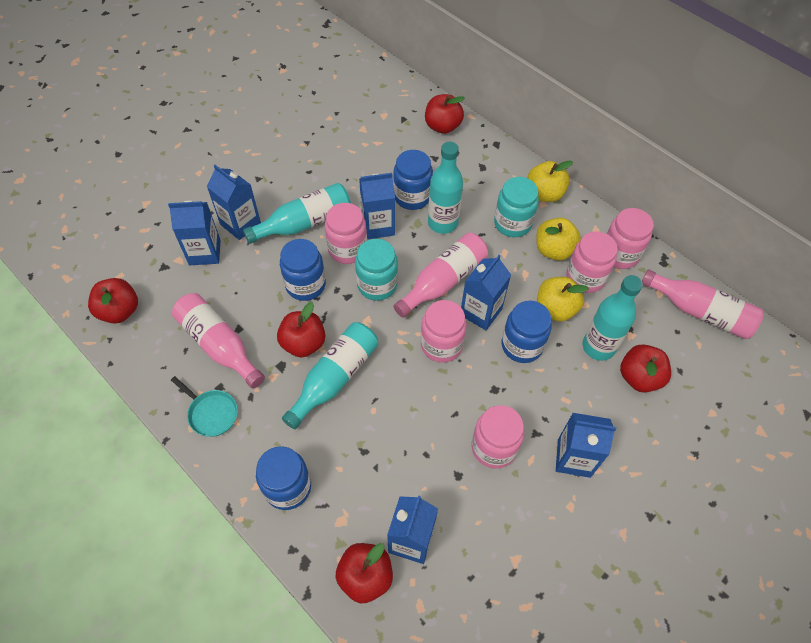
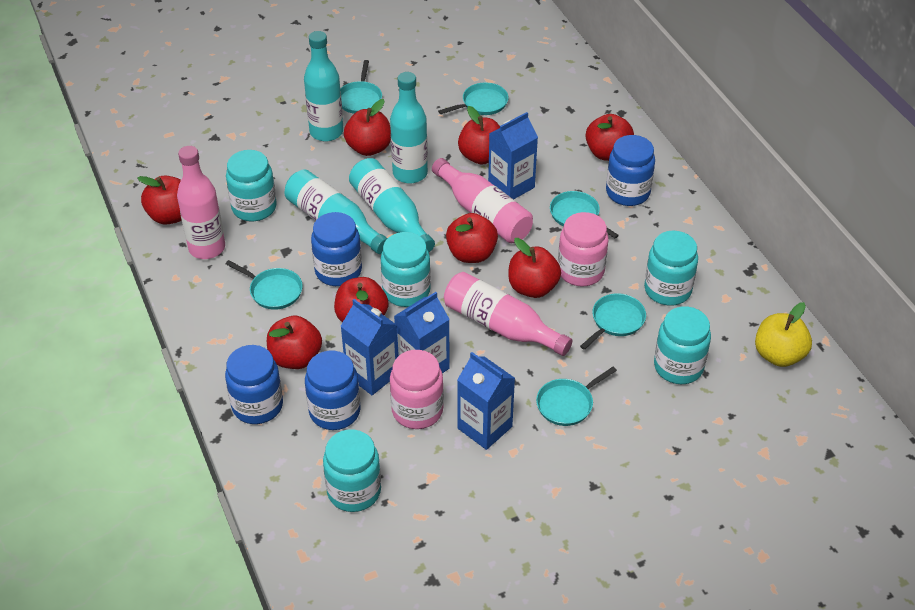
blue carton: 6 -> 4
pink jar: 5 -> 2
red apple: 5 -> 8
turquoise jar: 2 -> 5
turquoise pan: 1 -> 6
yellow apple: 3 -> 1

